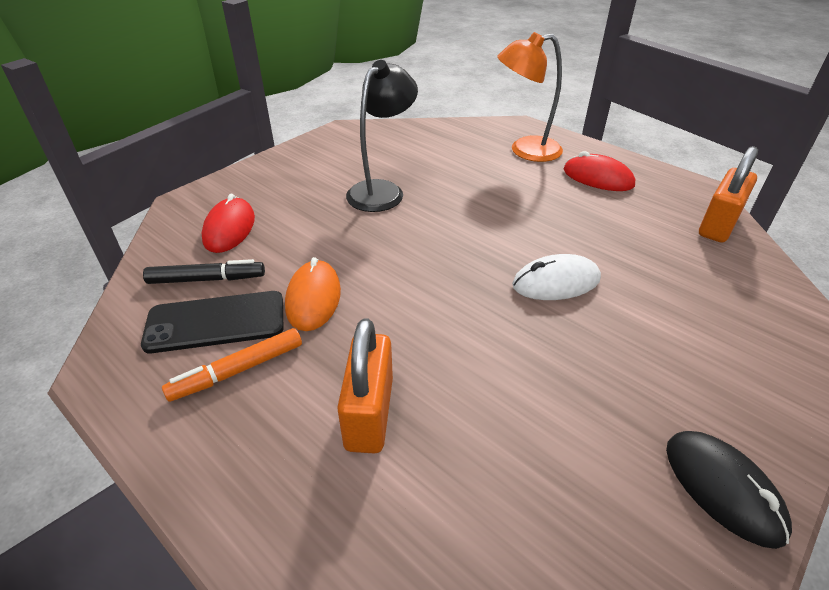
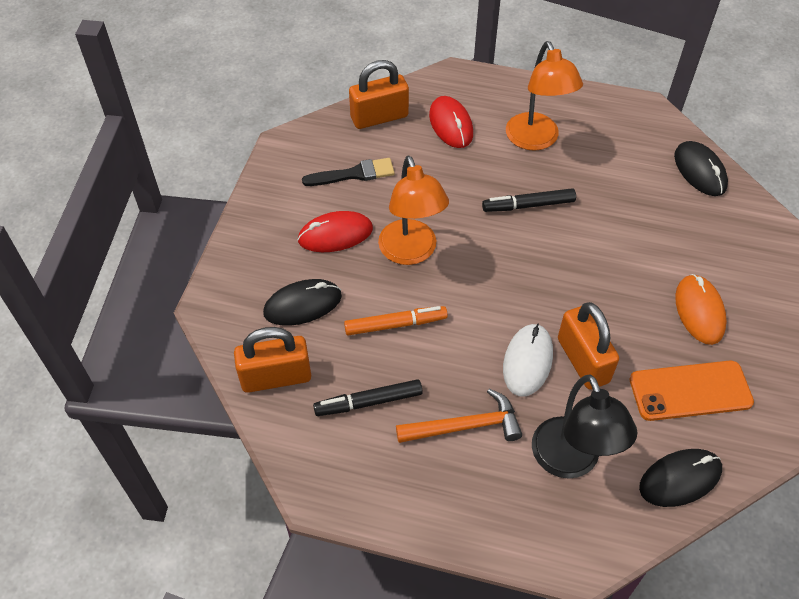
black brush: 0 -> 1
black marker: 1 -> 2
black mouse: 1 -> 3
black phone: 1 -> 0
orange hammer: 0 -> 1
orange lamp: 1 -> 2
orange padlock: 2 -> 3
orange phone: 0 -> 1

